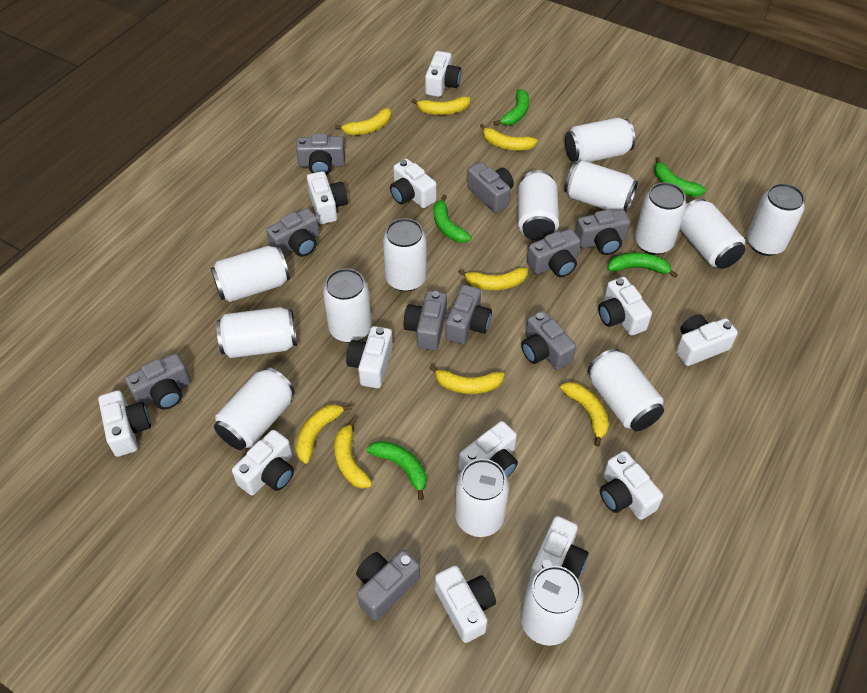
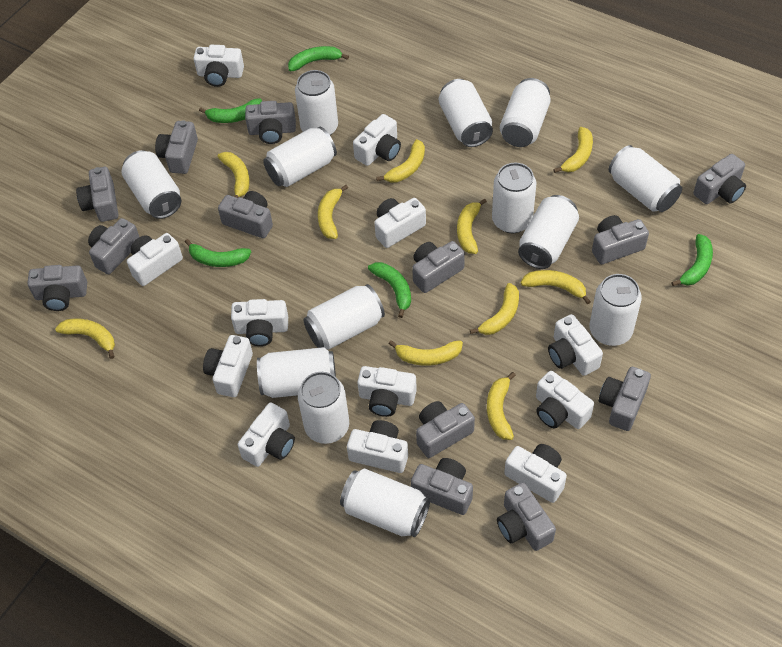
grey camera: 10 -> 13
white can: 14 -> 13
yellow banana: 8 -> 10

